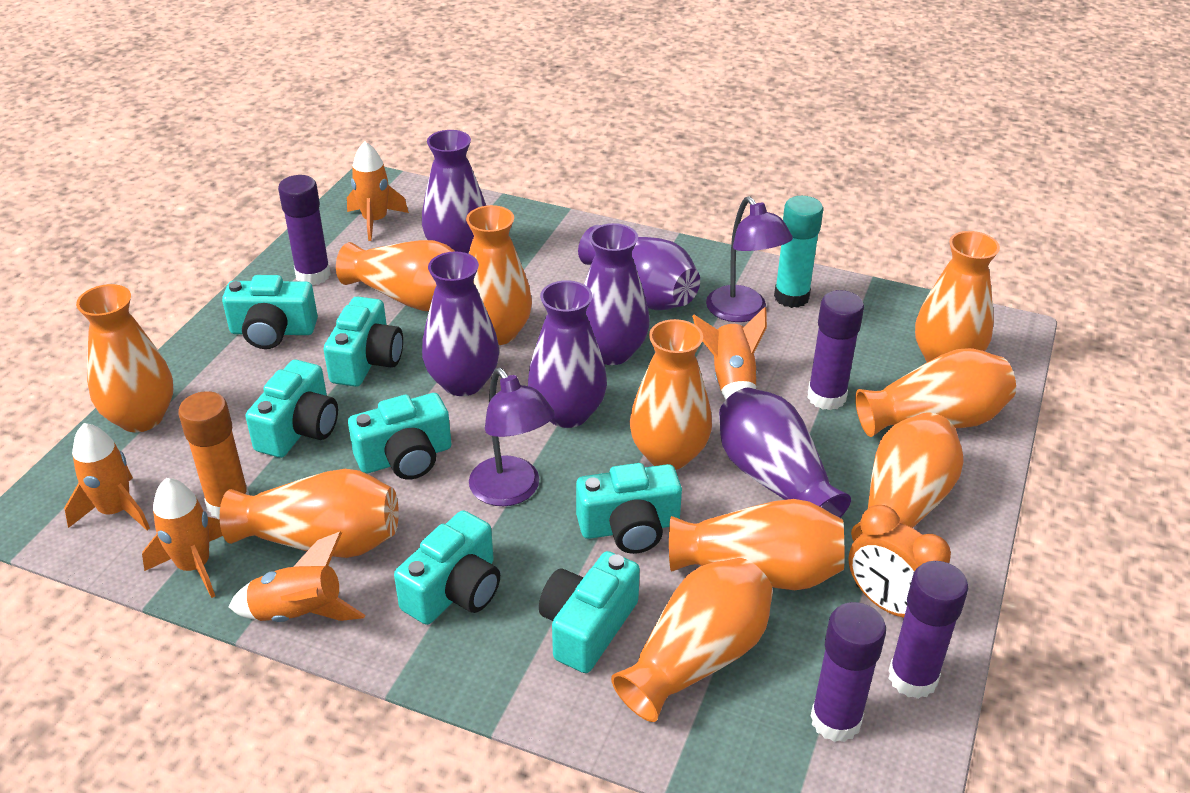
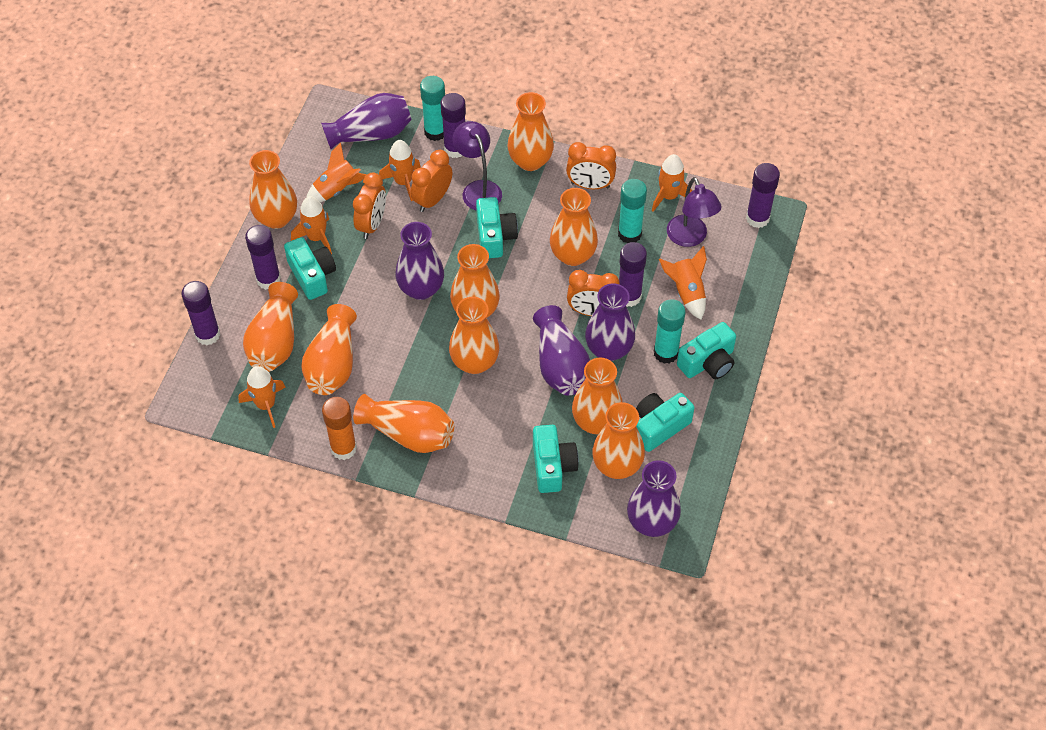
orange clock: 1 -> 4
orange rocket: 5 -> 6
purple glue stick: 4 -> 5
purple vase: 6 -> 5
turquoise camera: 7 -> 5
turquoise glue stick: 1 -> 3

